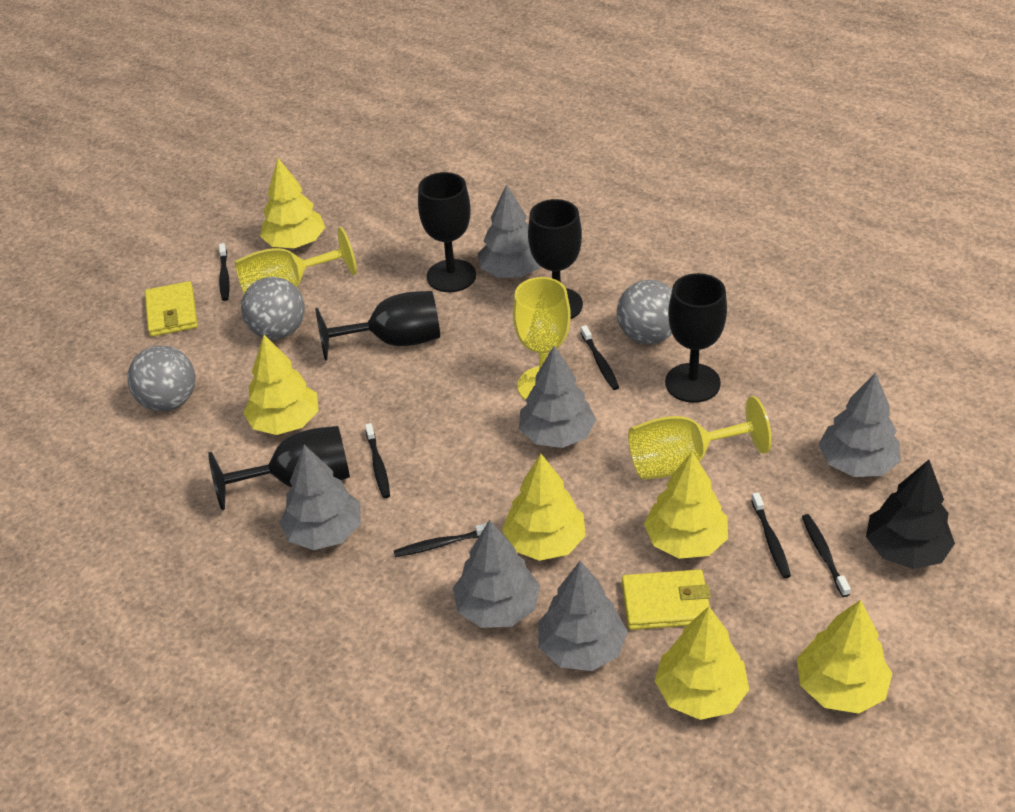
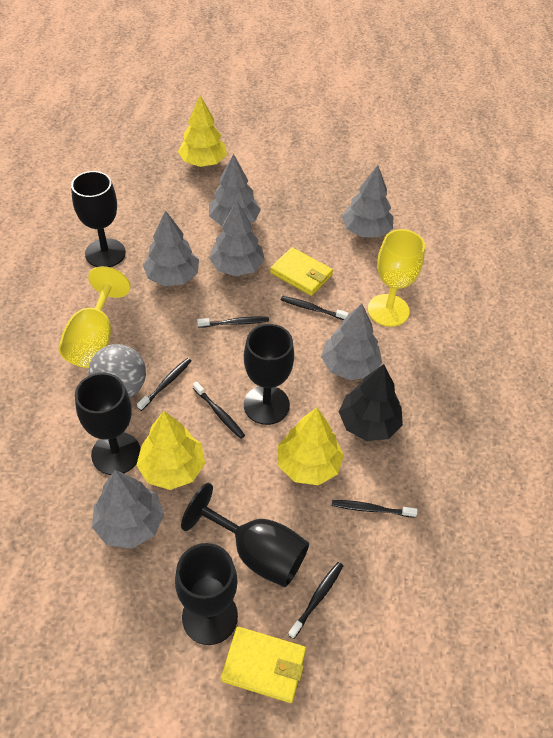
grey ball: 3 -> 1
yellow goblet: 3 -> 2
yellow tree: 6 -> 3

